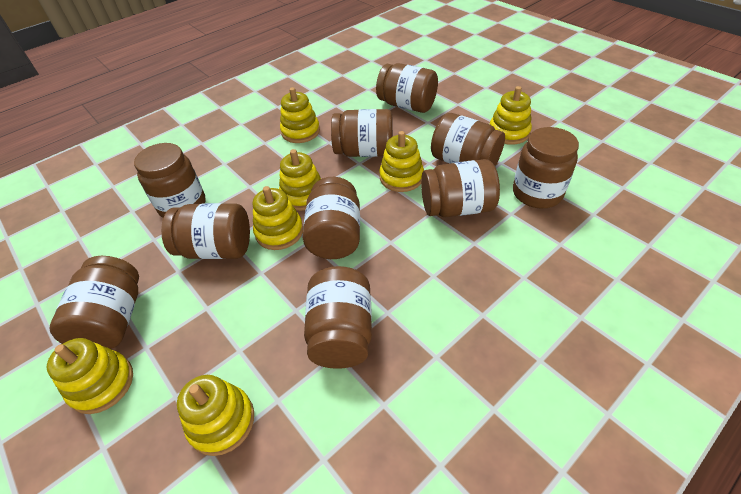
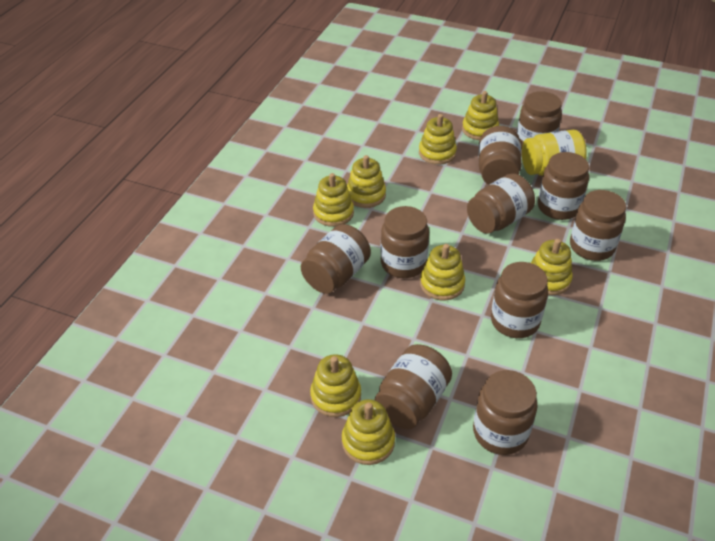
yellow jar: 0 -> 1
yellow stacking toy: 7 -> 8

